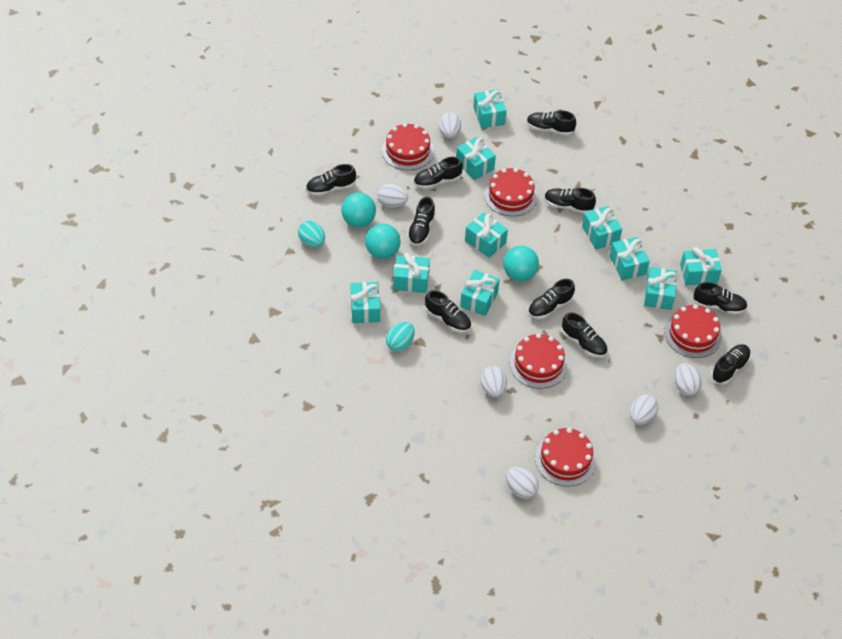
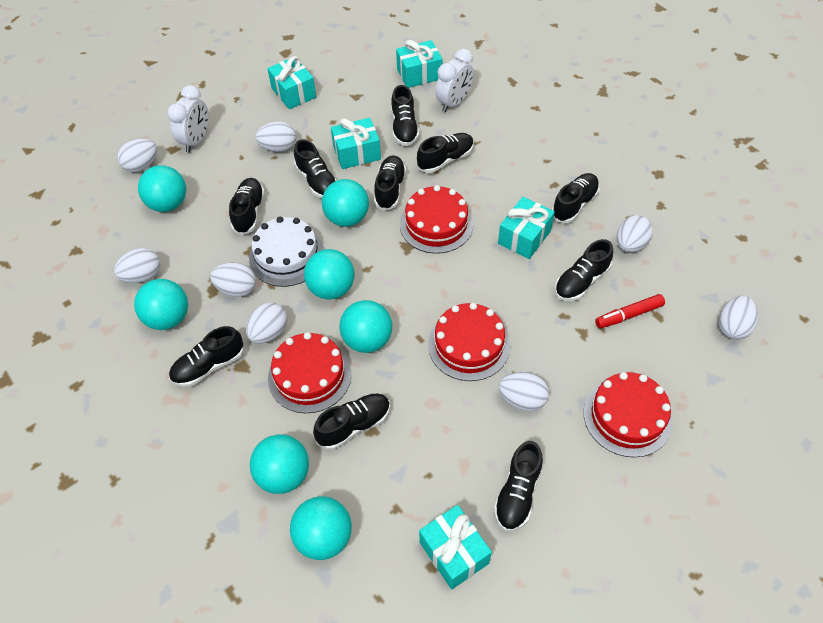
red cake: 5 -> 4
red marker: 0 -> 1
turquoise ball: 3 -> 7
turquoise egg: 2 -> 0
turquoise gift: 10 -> 5
white cake: 0 -> 1
white clock: 0 -> 2
white egg: 6 -> 8

